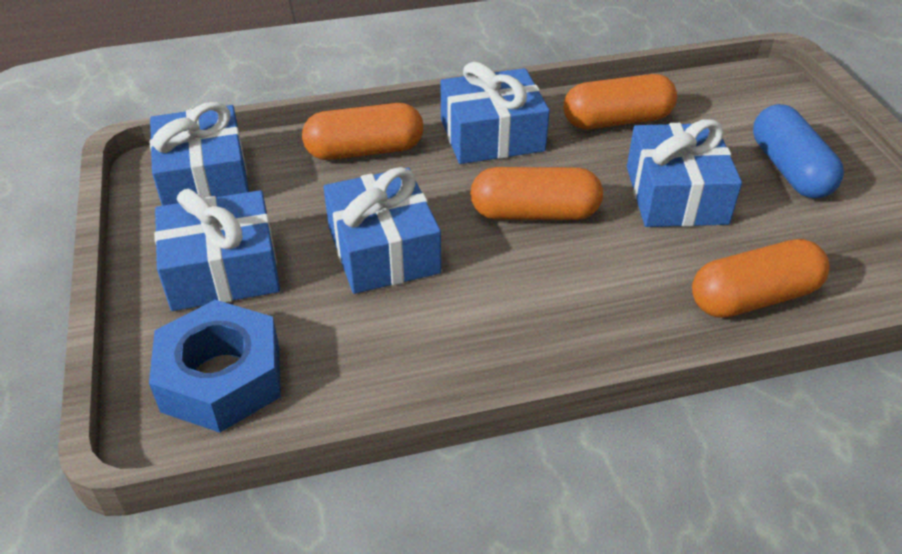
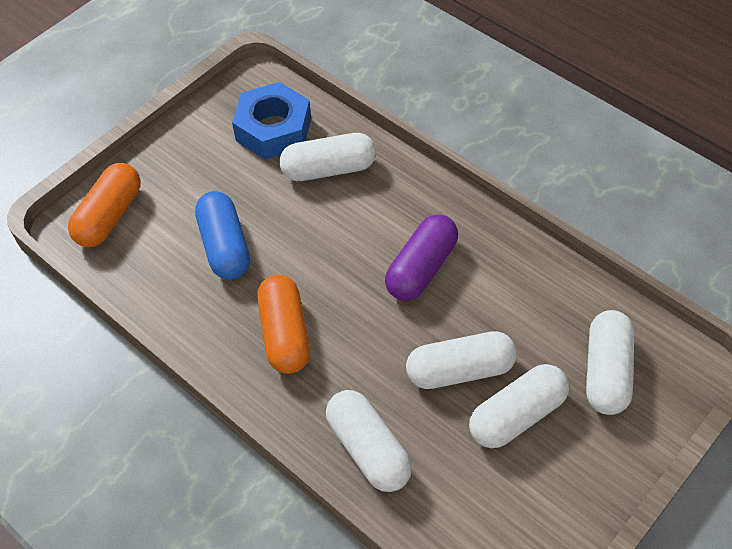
blue gift: 5 -> 0
orange capsule: 4 -> 2
purple capsule: 0 -> 1
white capsule: 0 -> 5

